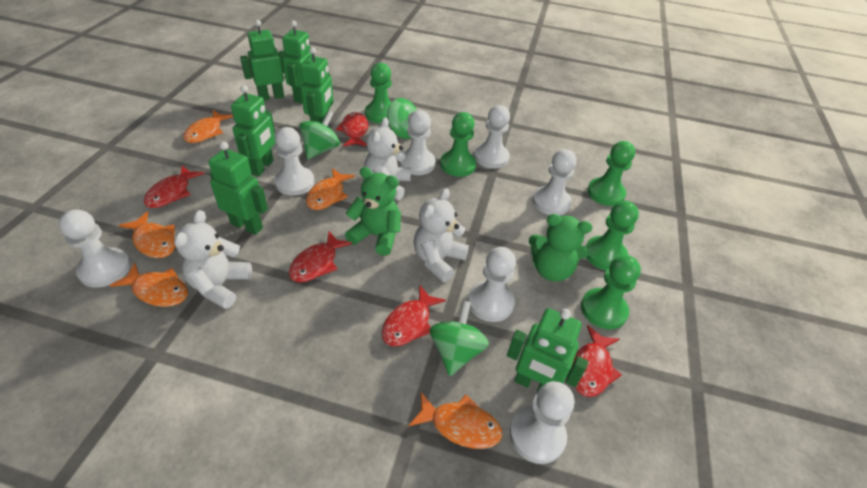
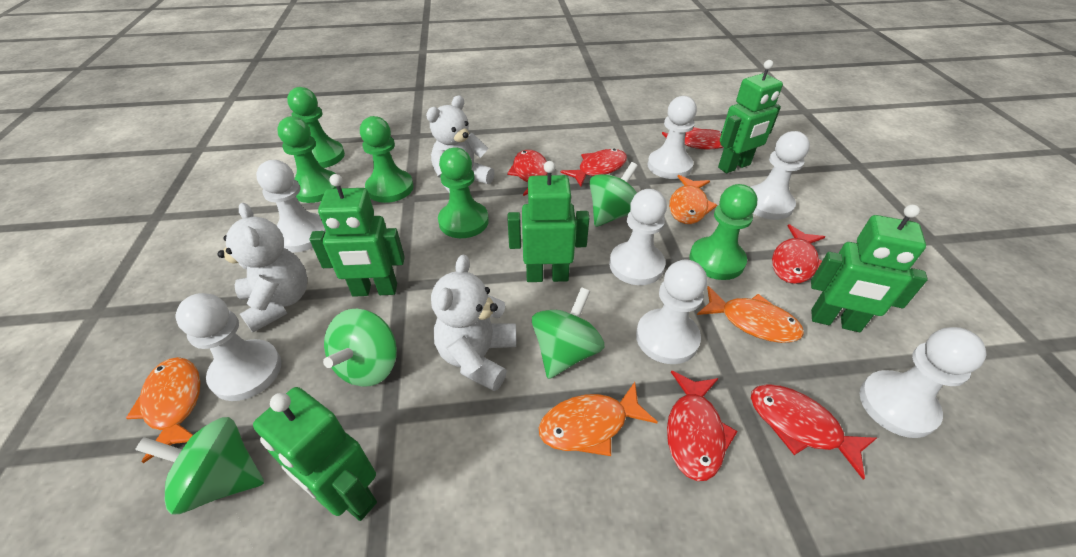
green robot: 6 -> 5
green spinning top: 3 -> 4
green teddy bear: 2 -> 0
orange fish: 5 -> 4
red fish: 5 -> 6

